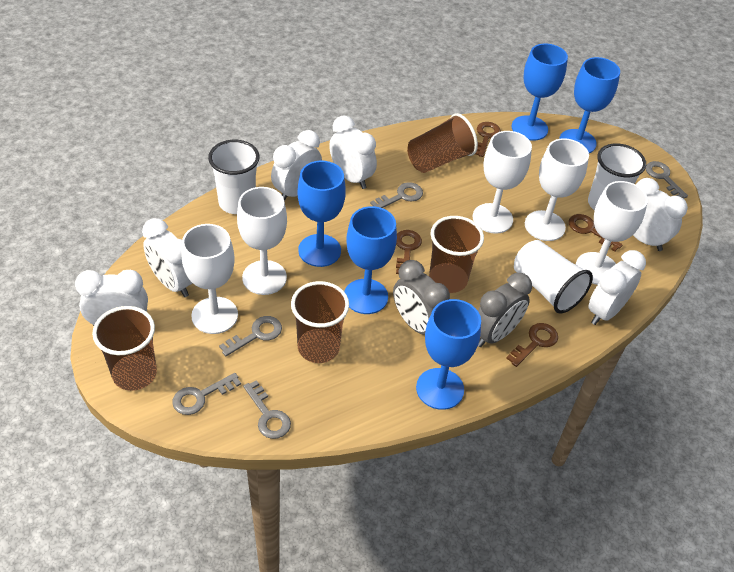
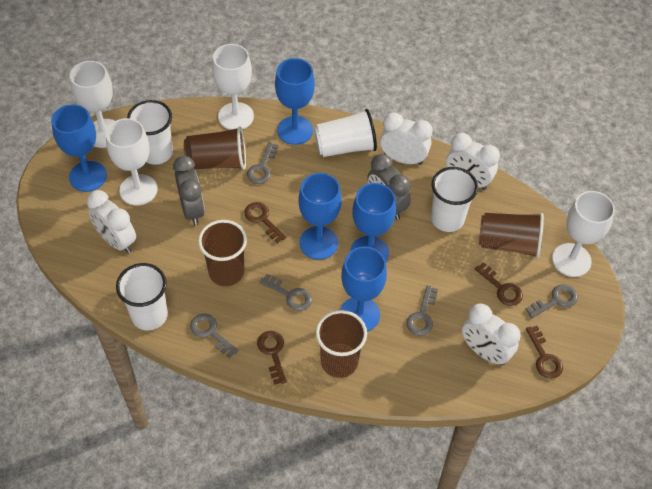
white clock: 6 -> 4
white cup: 3 -> 4
white goblet: 5 -> 4

